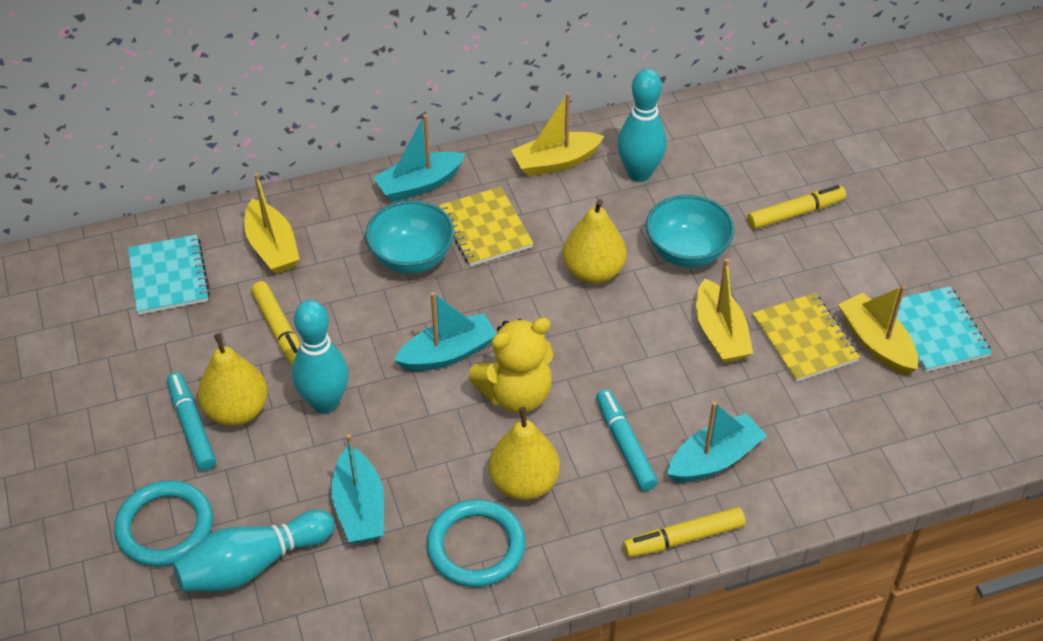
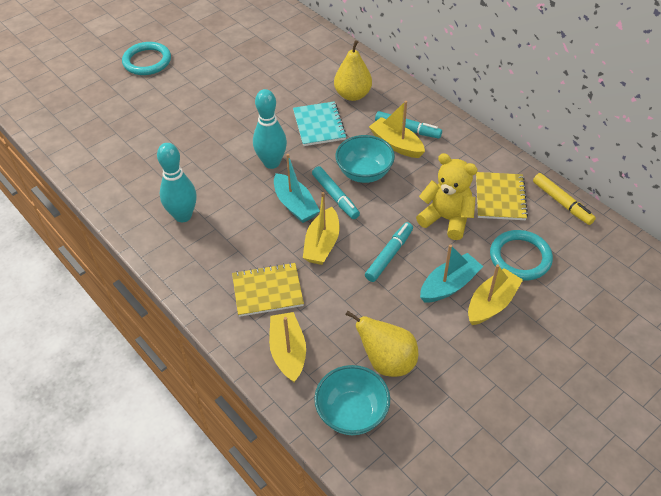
turquoise boat: 4 -> 2
turquoise bowling pin: 3 -> 2
turquoise marker: 2 -> 3
turquoise notebook: 2 -> 1
yellow marker: 3 -> 1
yellow pear: 3 -> 2

